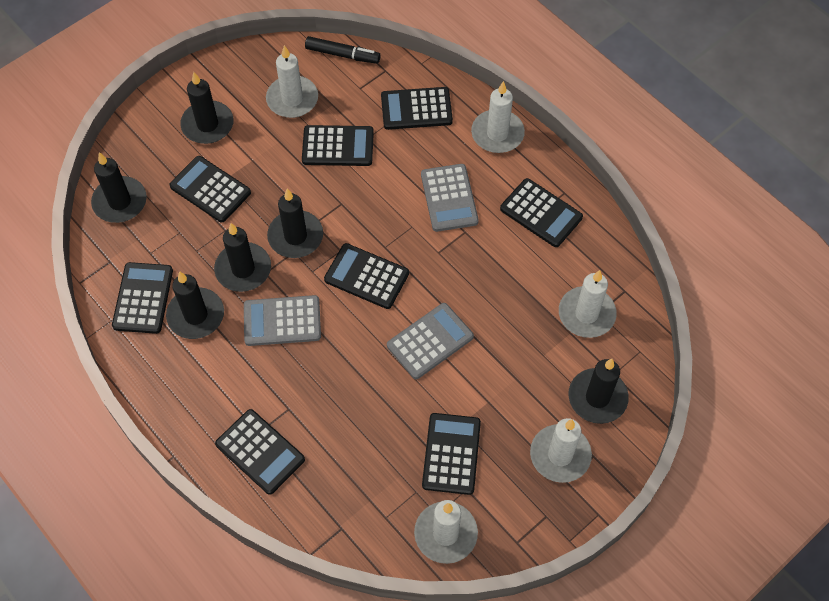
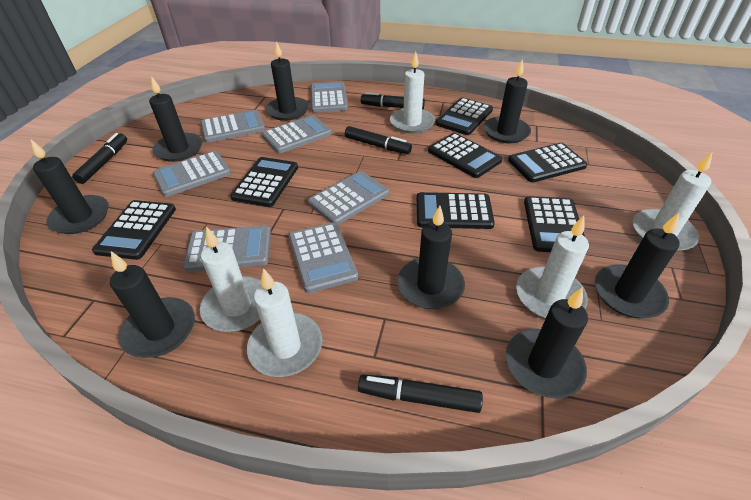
black calculator: 8 -> 7
black candle: 6 -> 8
black marker: 1 -> 4
grey calculator: 3 -> 7

